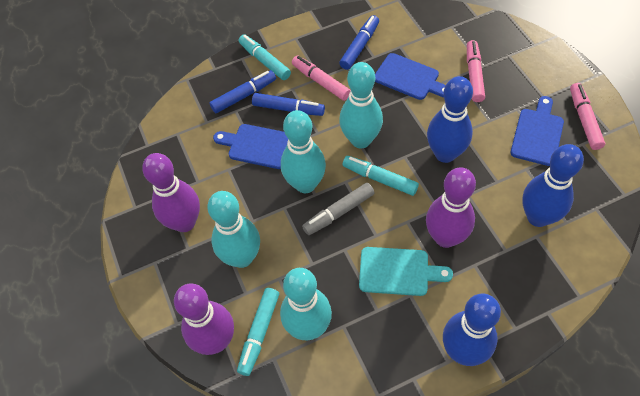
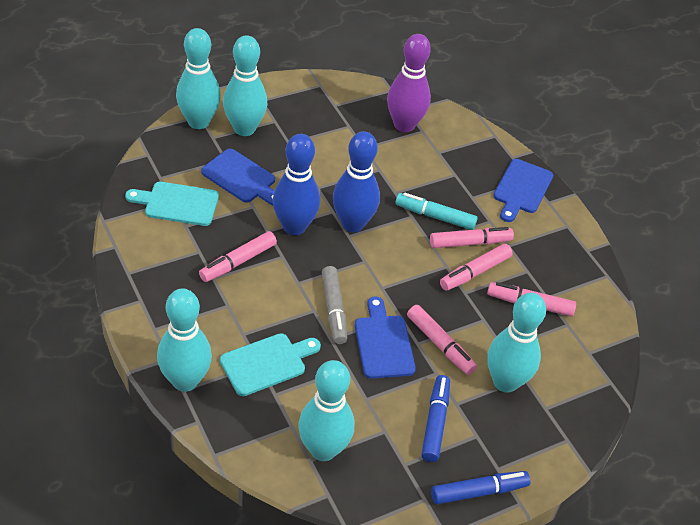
blue bowling pin: 3 -> 2
blue marker: 3 -> 2
pink marker: 3 -> 5
purple bowling pin: 3 -> 1
turquoise bowling pin: 4 -> 5
turquoise cutting board: 1 -> 2
turquoise marker: 3 -> 1

